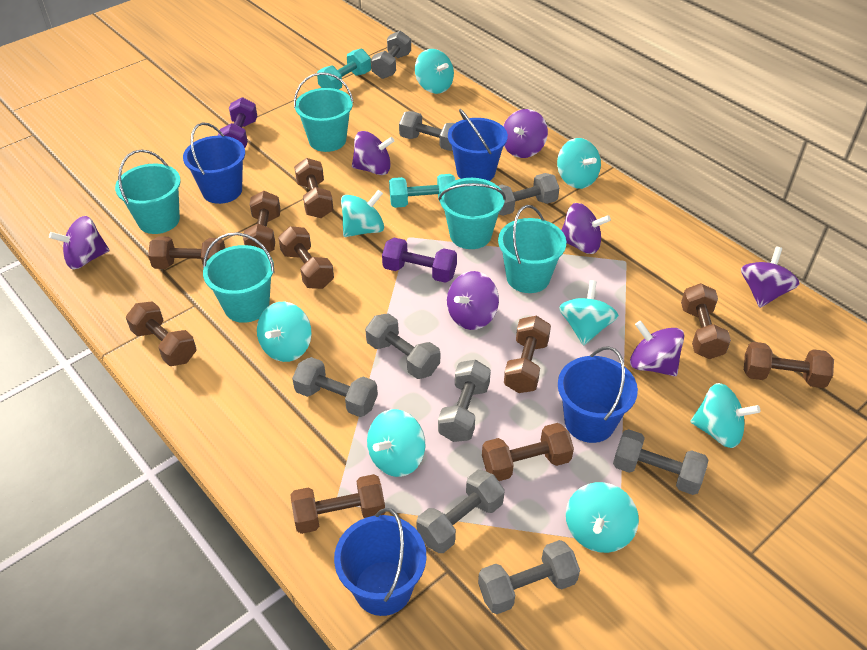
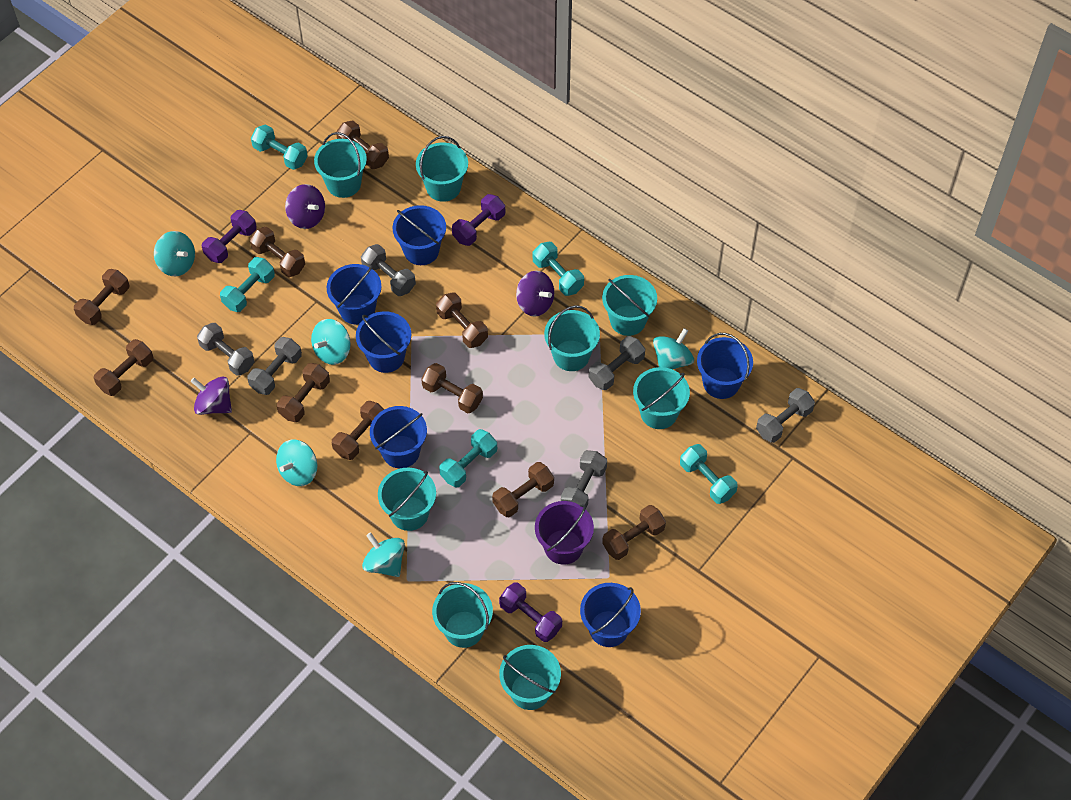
blue bucket: 4 -> 6
grey dumbbell: 9 -> 6
purple bucket: 0 -> 1
purple dumbbell: 2 -> 3
purple spinning top: 7 -> 3
turquoise bucket: 5 -> 8
turquoise dumbbell: 2 -> 5
turquoise spinning top: 8 -> 5

